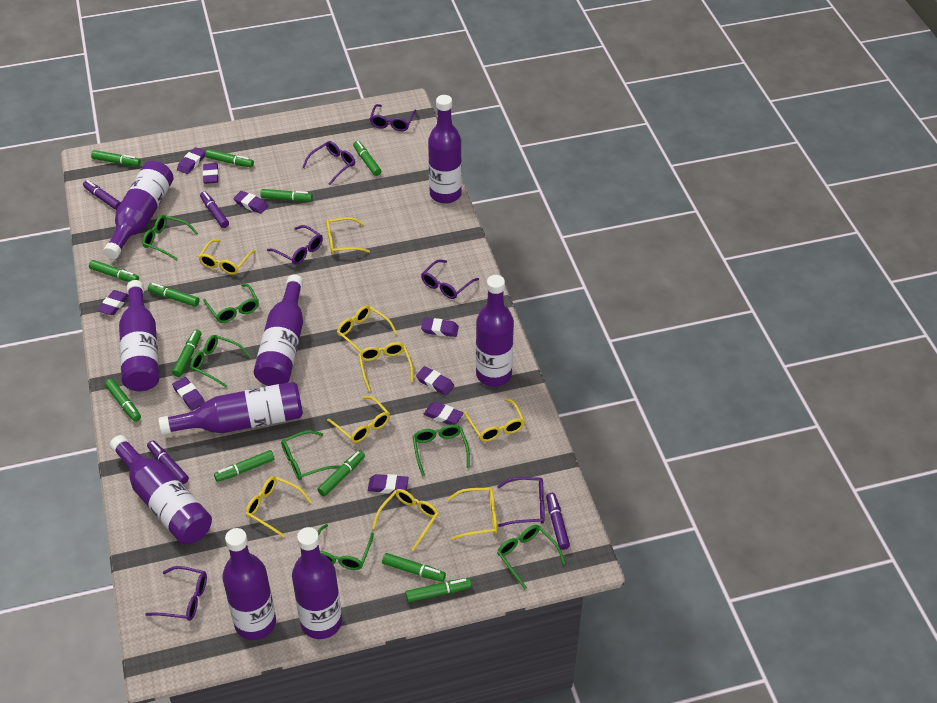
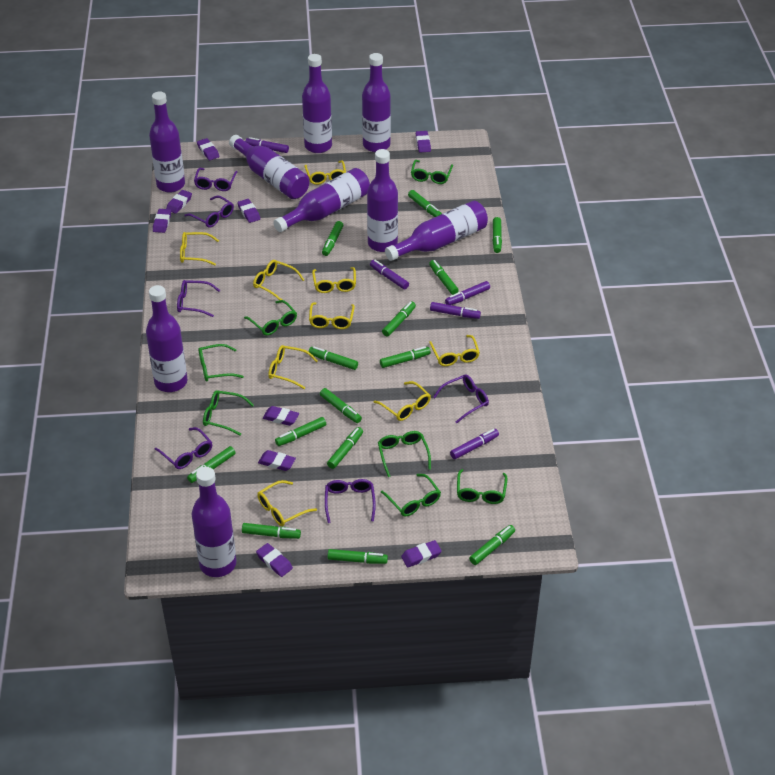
green marker: 12 -> 14
purple marker: 4 -> 5

